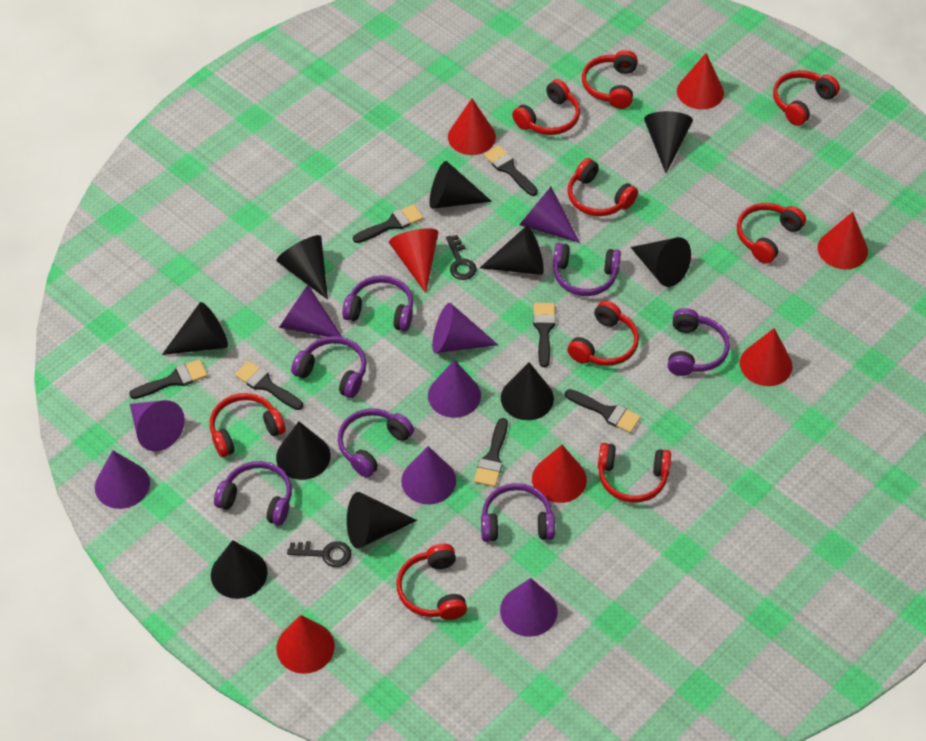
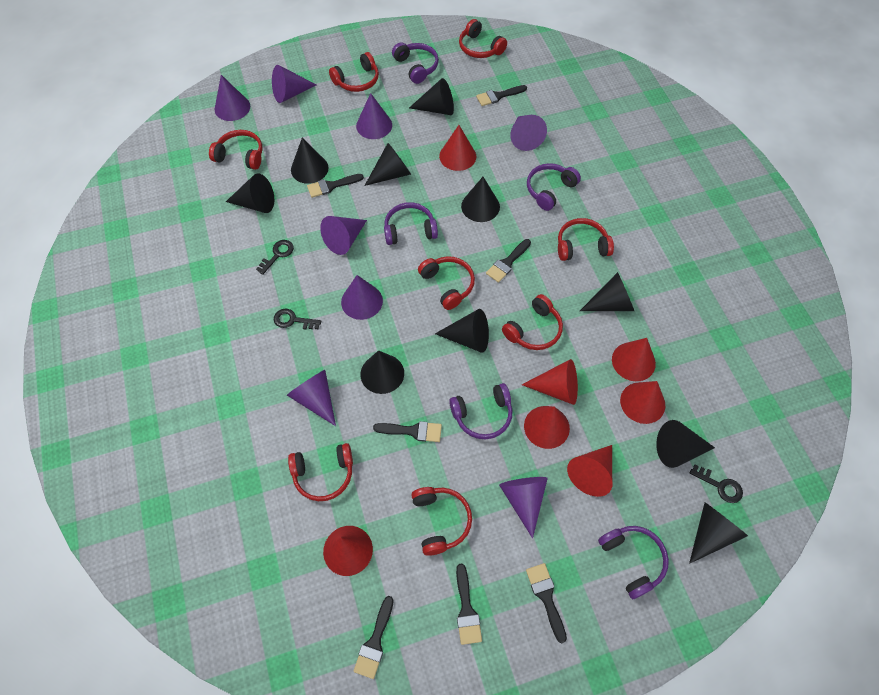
black key: 2 -> 3
purple headphones: 7 -> 5
red headphones: 9 -> 8

